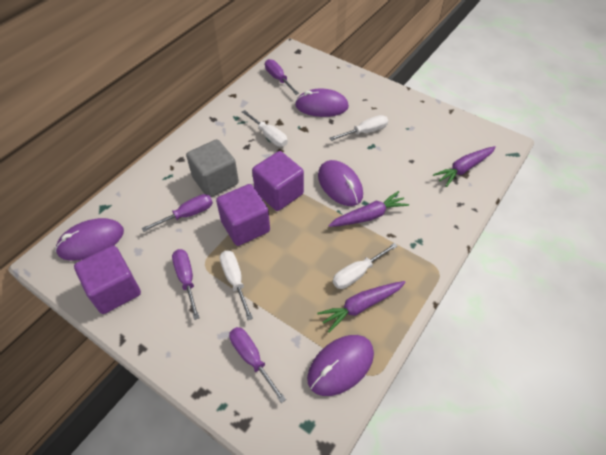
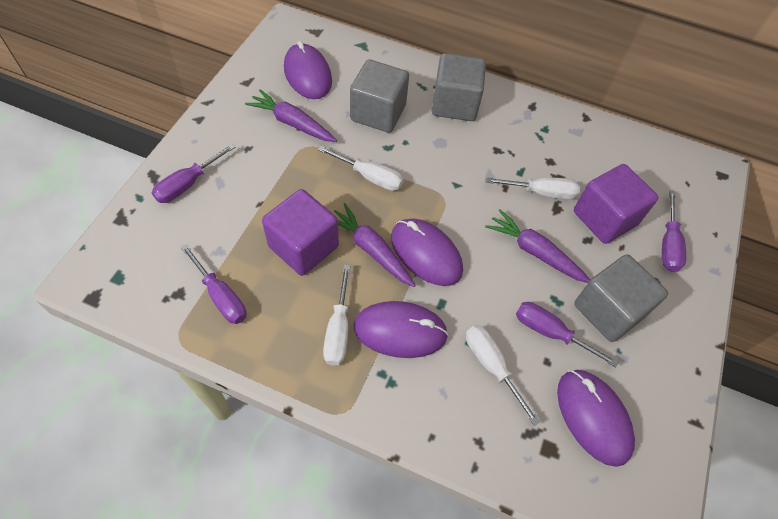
grey cube: 1 -> 3
purple cube: 3 -> 2

